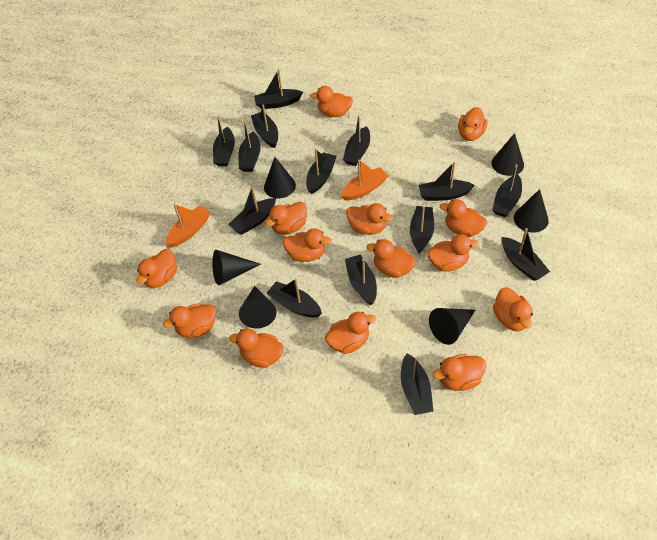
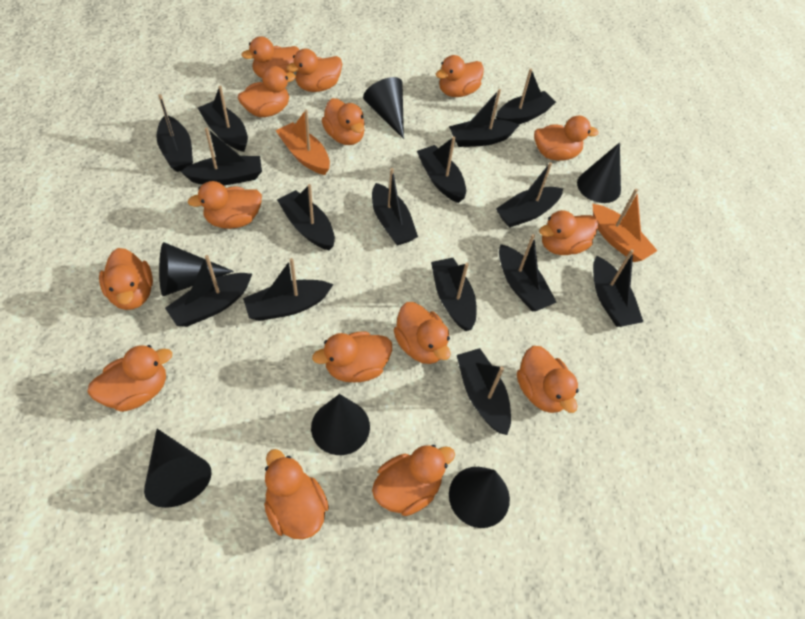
black boat: 14 -> 15
orange duck: 14 -> 15

